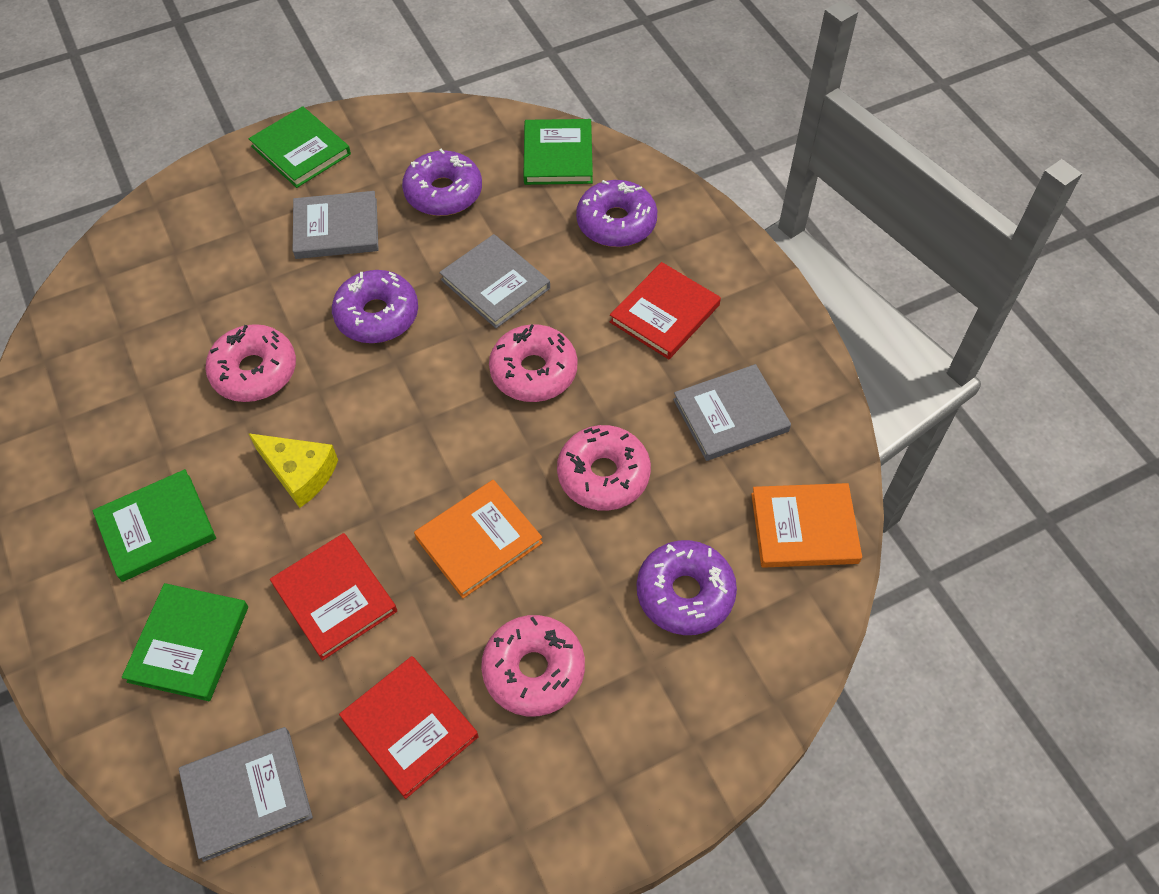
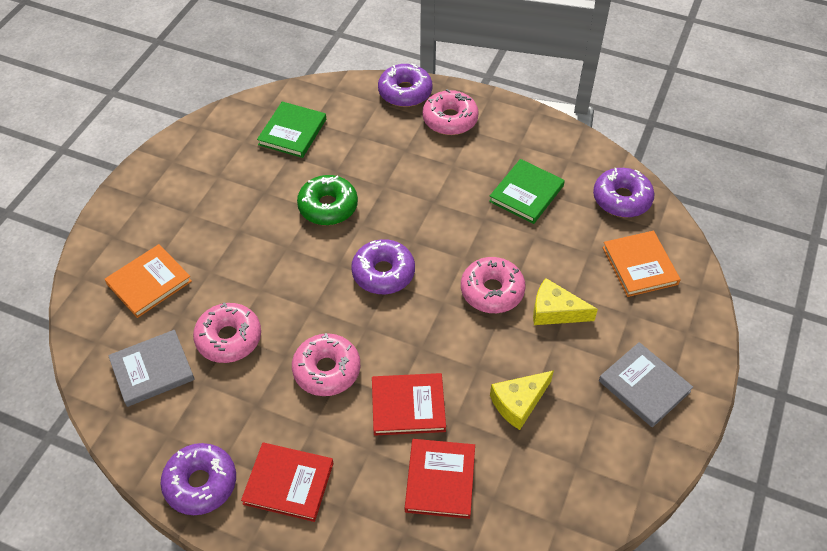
green book: 4 -> 2
green donut: 0 -> 1
grey book: 4 -> 2
yellow cheese: 1 -> 2

